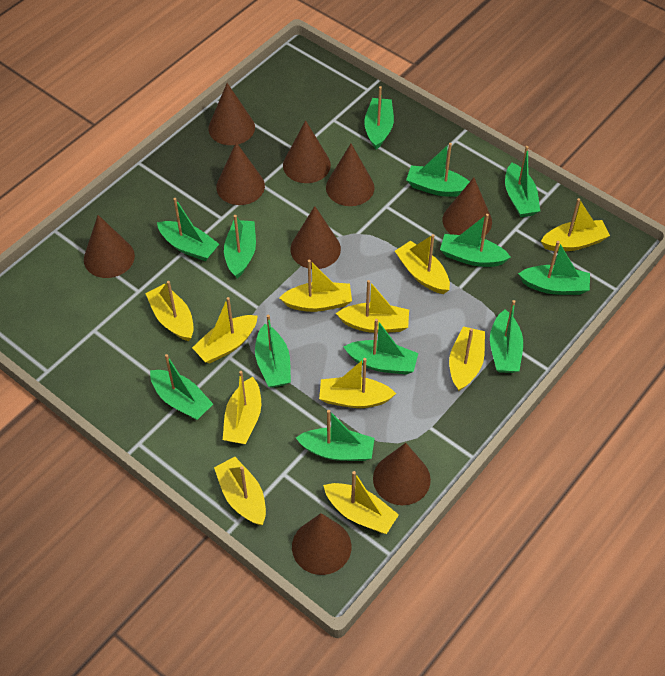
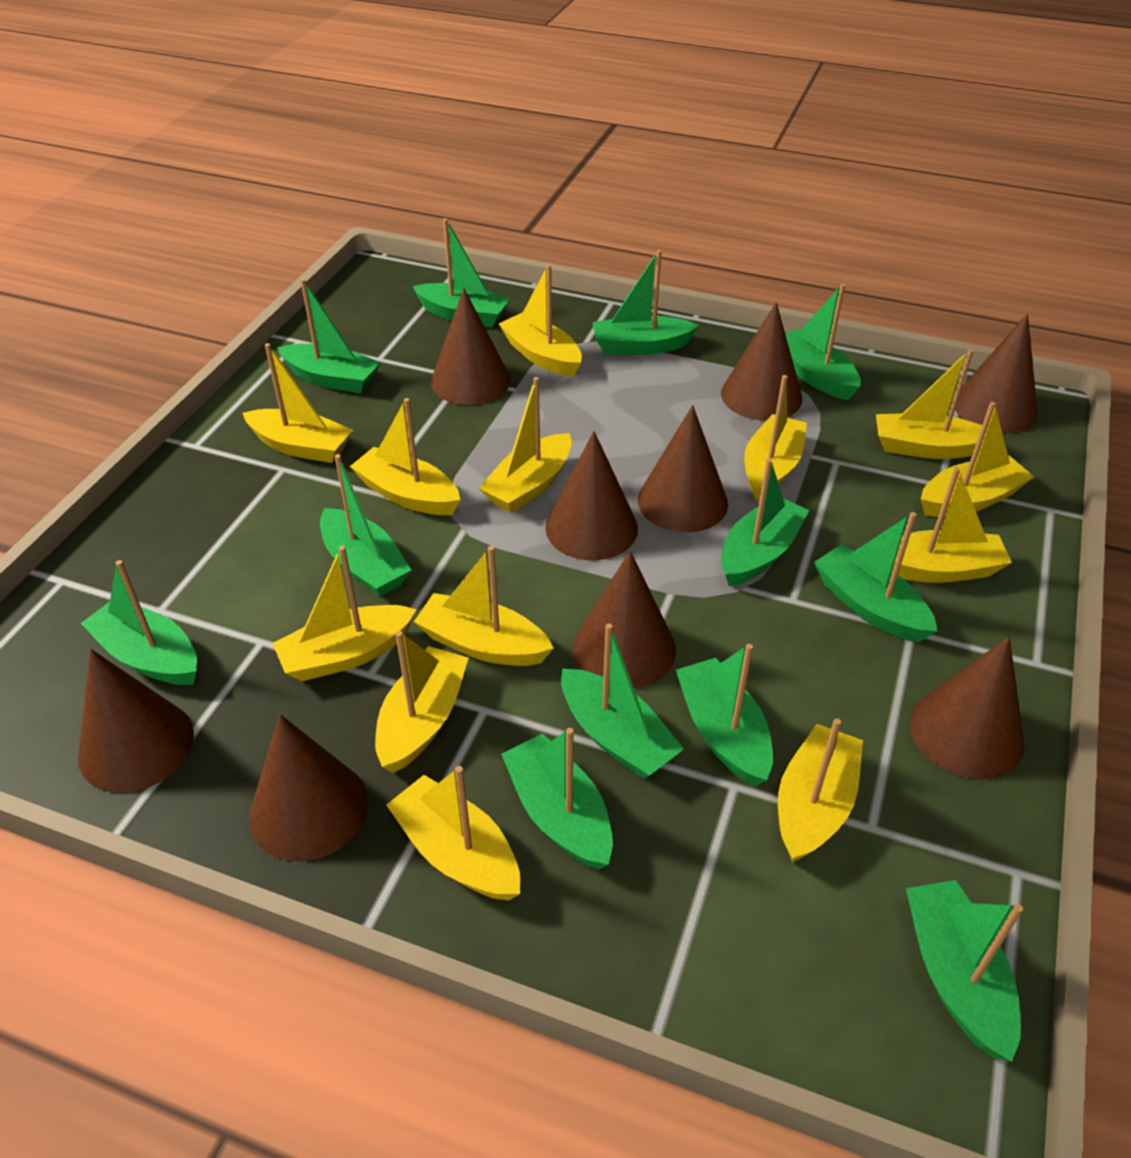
yellow boat: 11 -> 13

